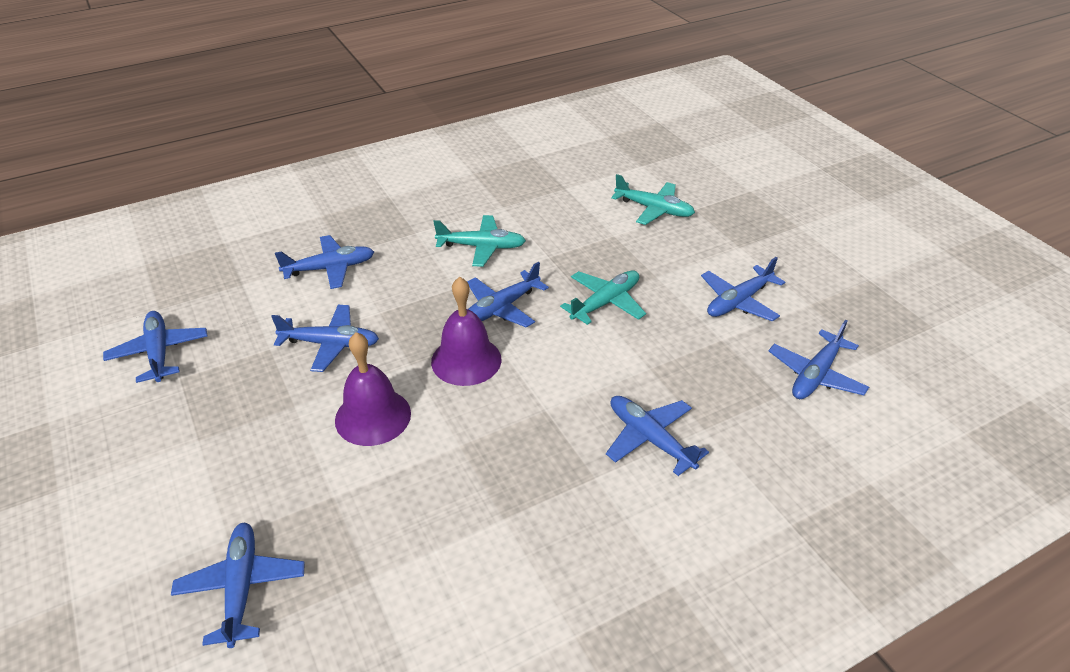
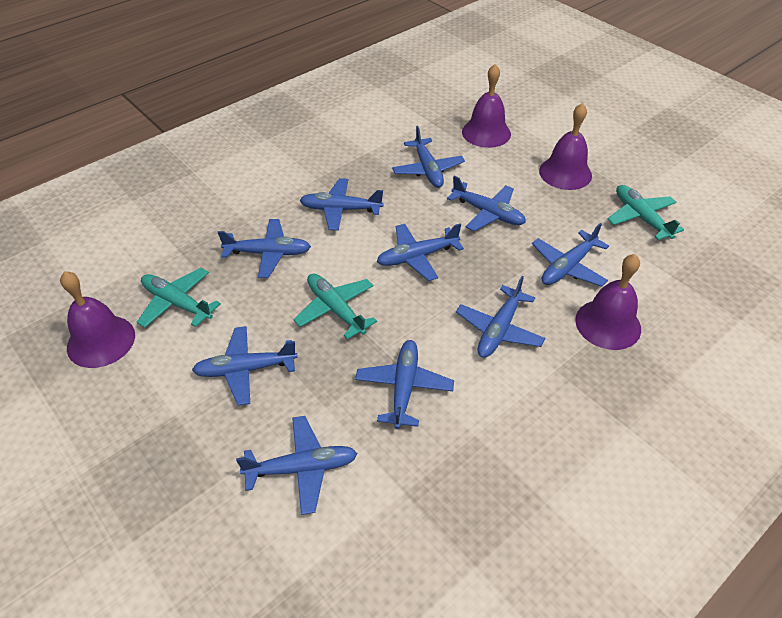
blue plane: 8 -> 10
purple bell: 2 -> 4

